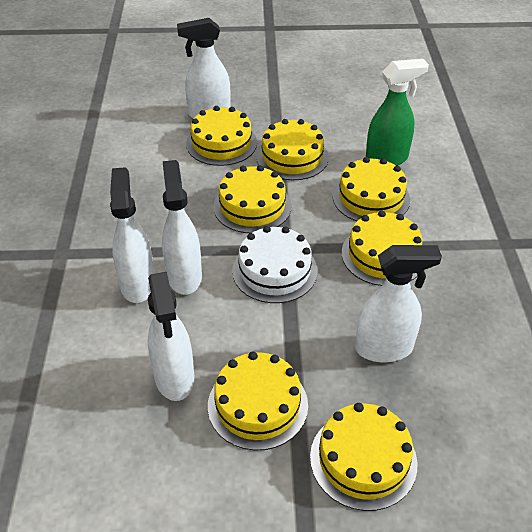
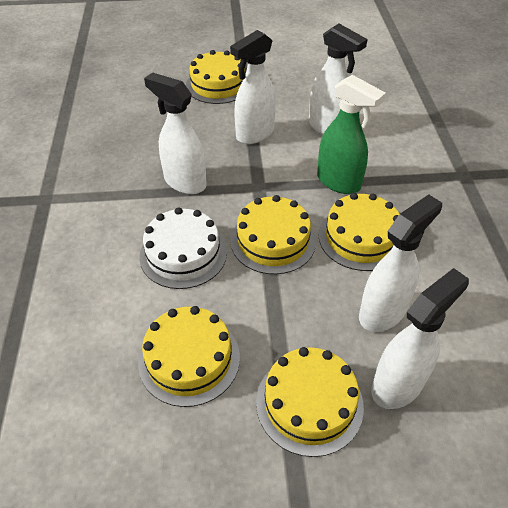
yellow cake: 7 -> 5

